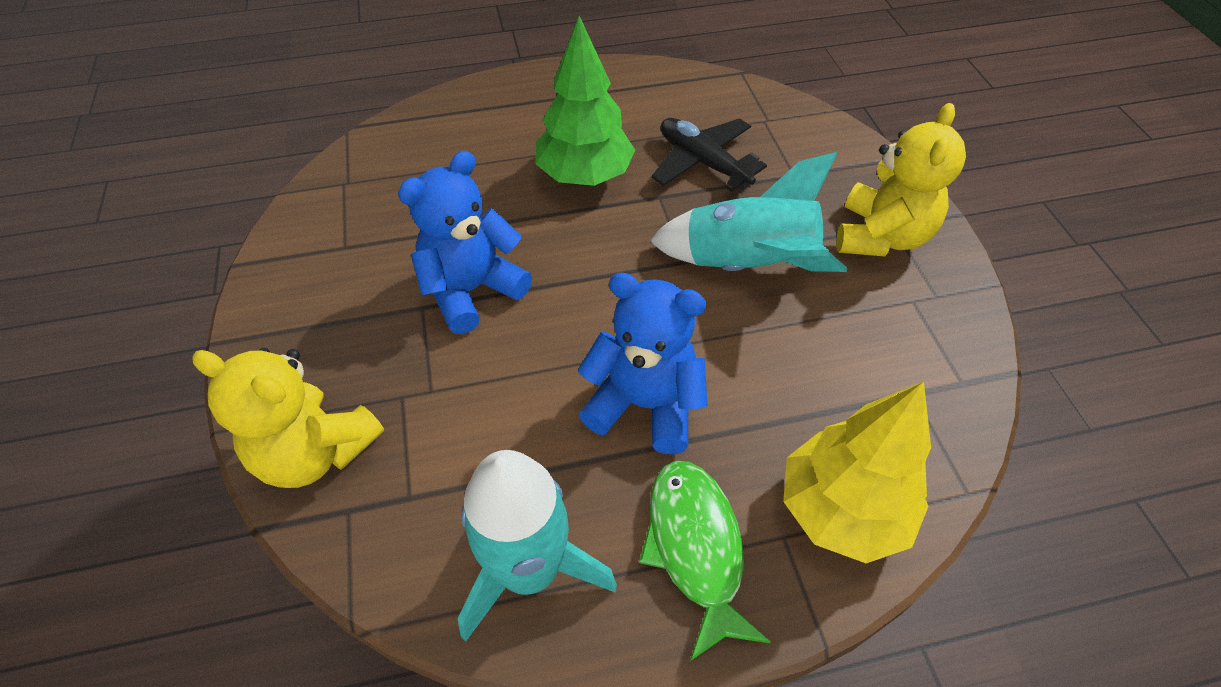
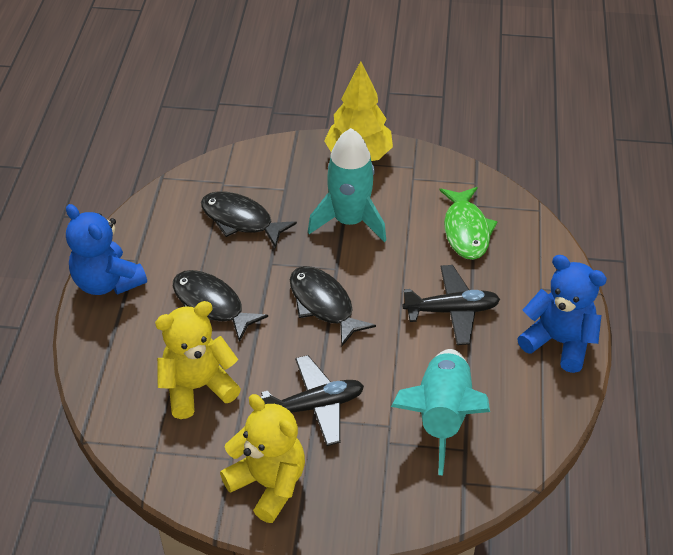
black fish: 0 -> 3
black plane: 1 -> 2
green tree: 1 -> 0

